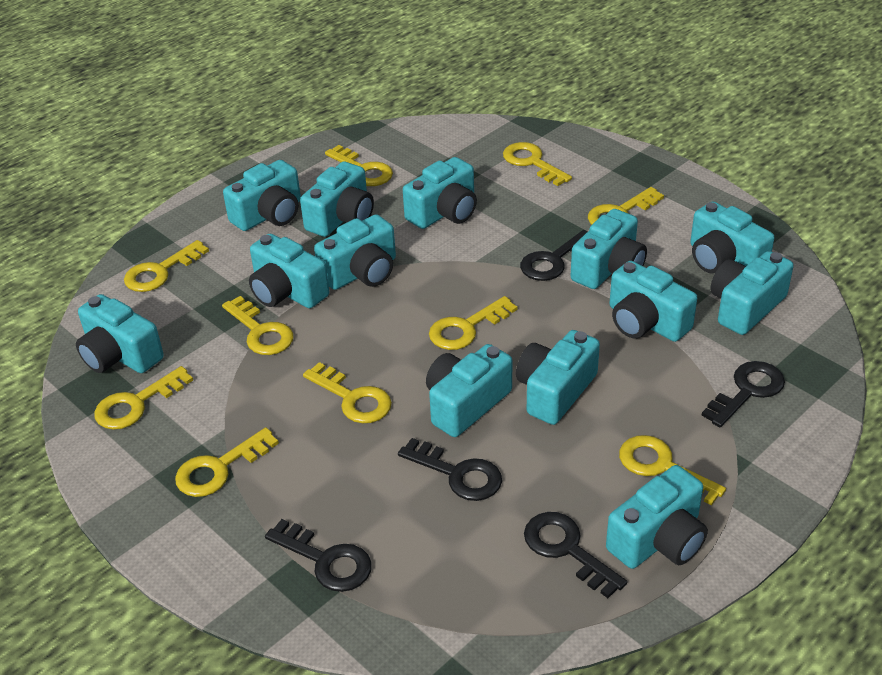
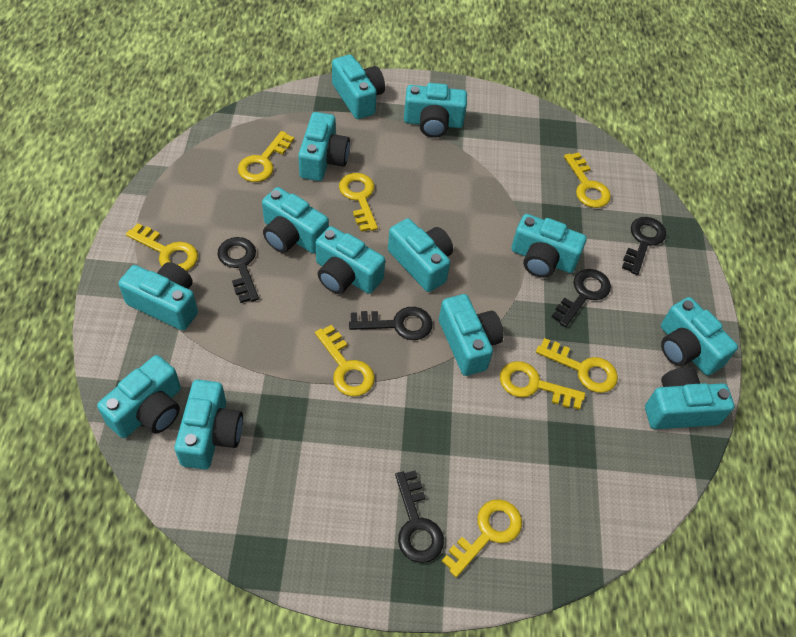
yellow key: 10 -> 8

